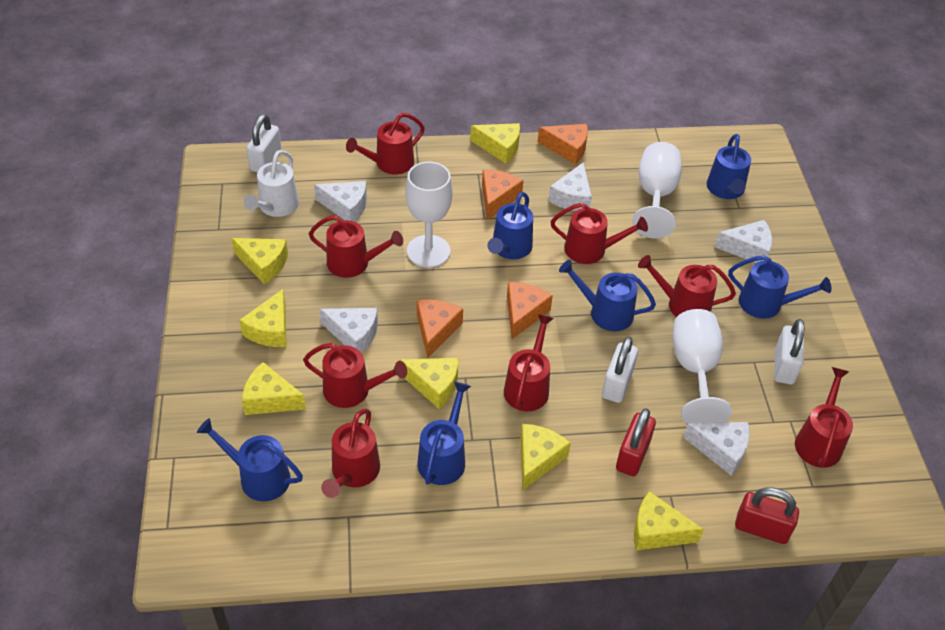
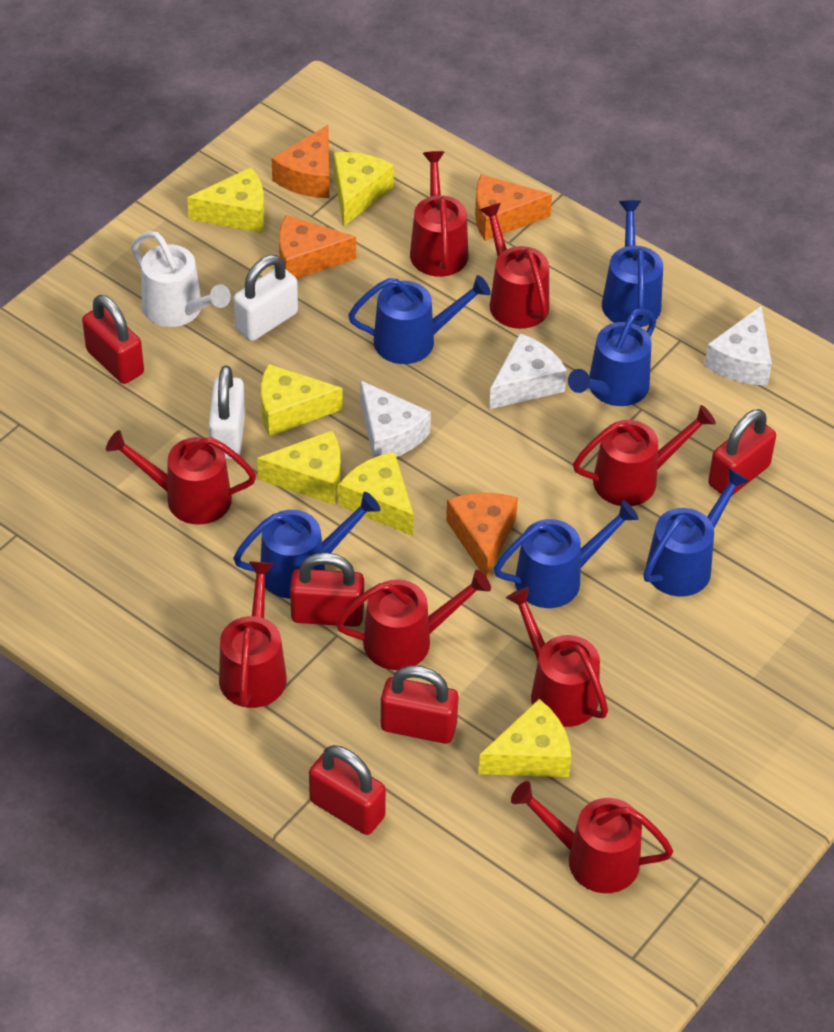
red padlock: 2 -> 5
white cheese: 5 -> 3
white goblet: 3 -> 0
white padlock: 3 -> 2
yellow cheese: 7 -> 6

